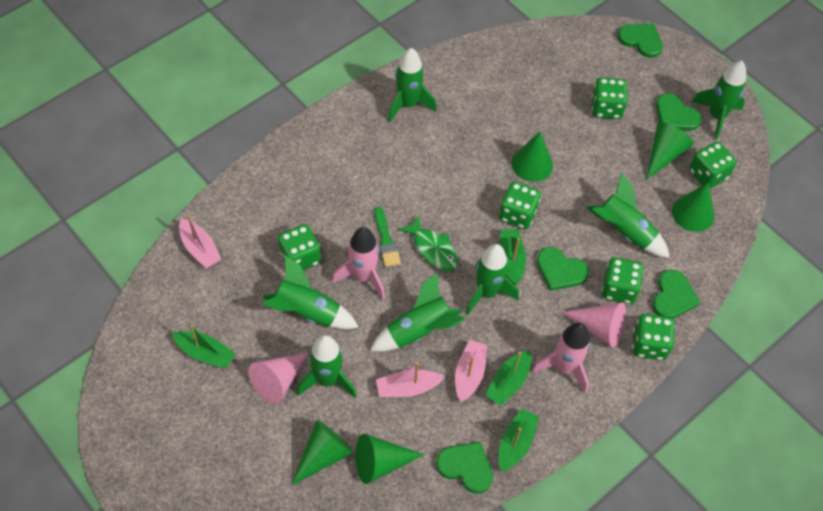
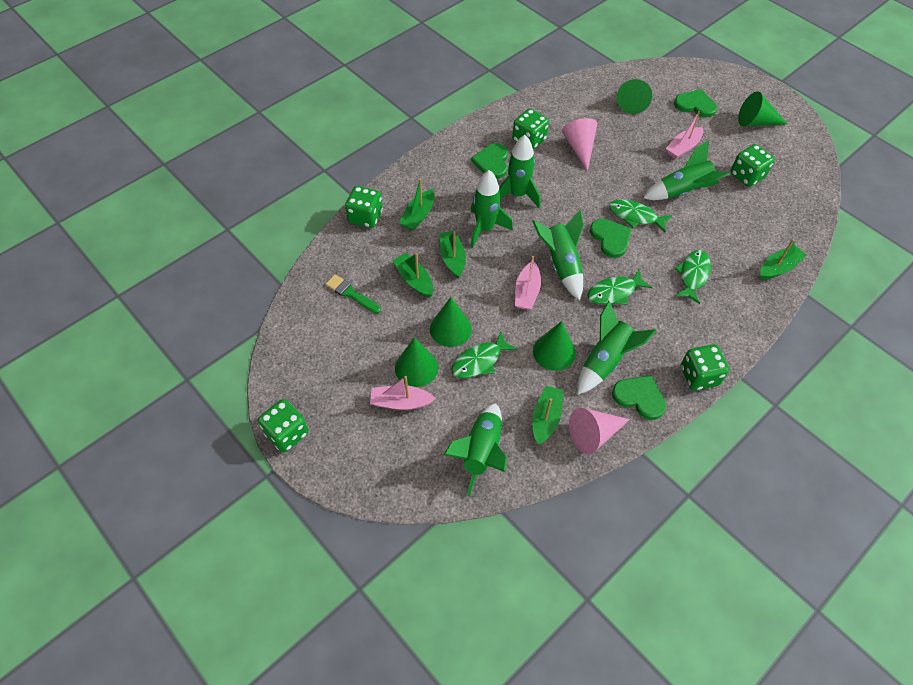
green boat: 4 -> 5
green dice: 6 -> 5
green fish: 1 -> 4
green heart: 5 -> 4
green rocket: 7 -> 6
pink rocket: 2 -> 0

